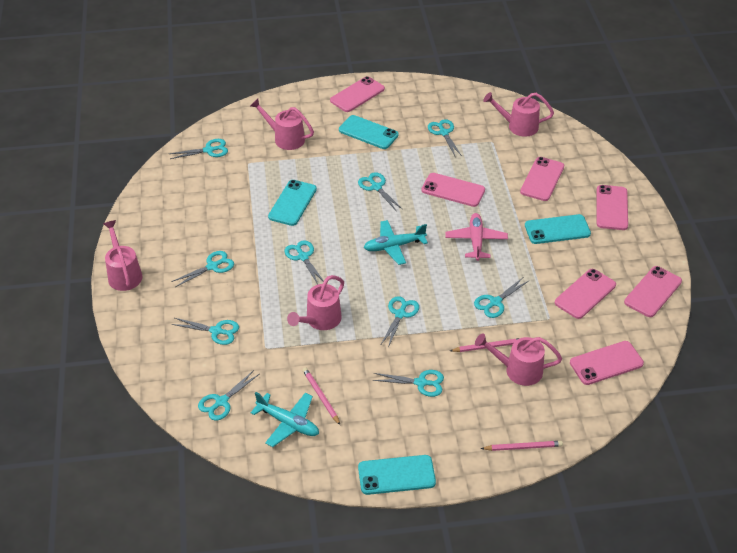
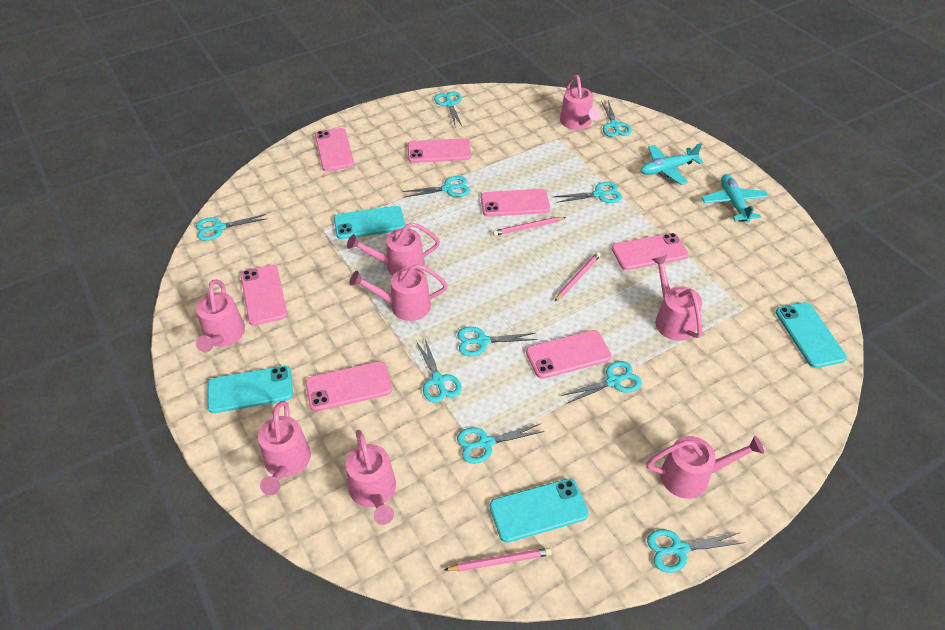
pink plane: 1 -> 0
pink watering can: 5 -> 8

